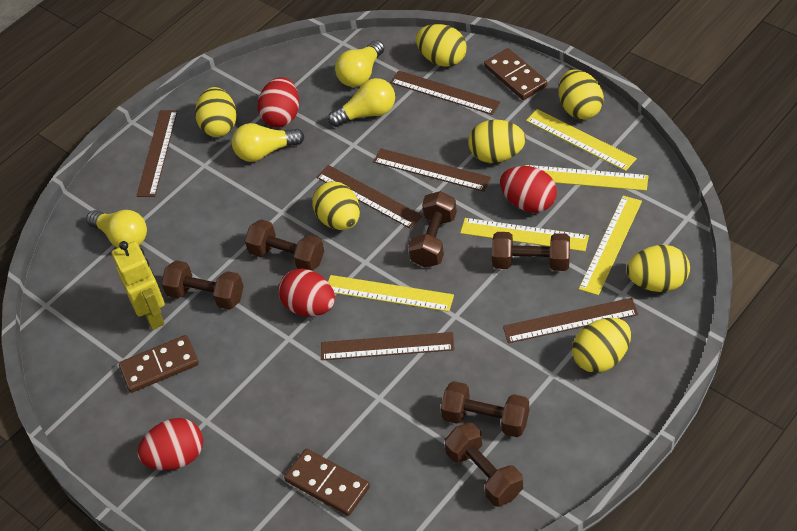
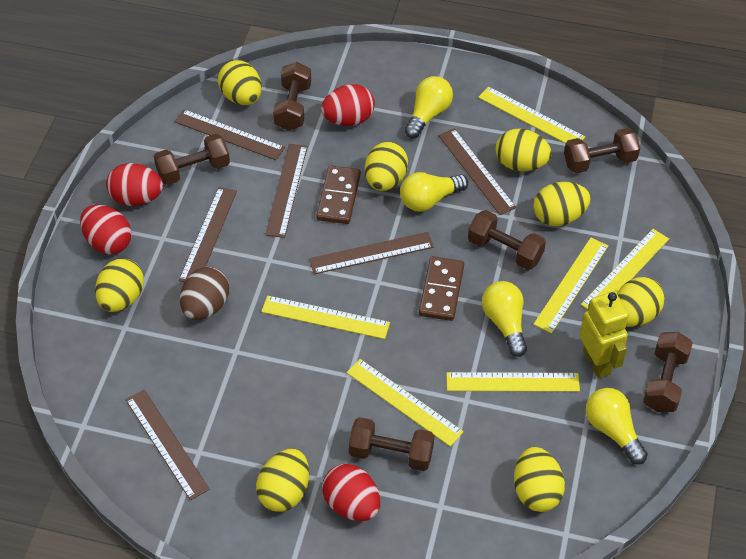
brown domino: 3 -> 2
brown egg: 0 -> 1
yellow egg: 7 -> 8
yellow ruler: 5 -> 6

